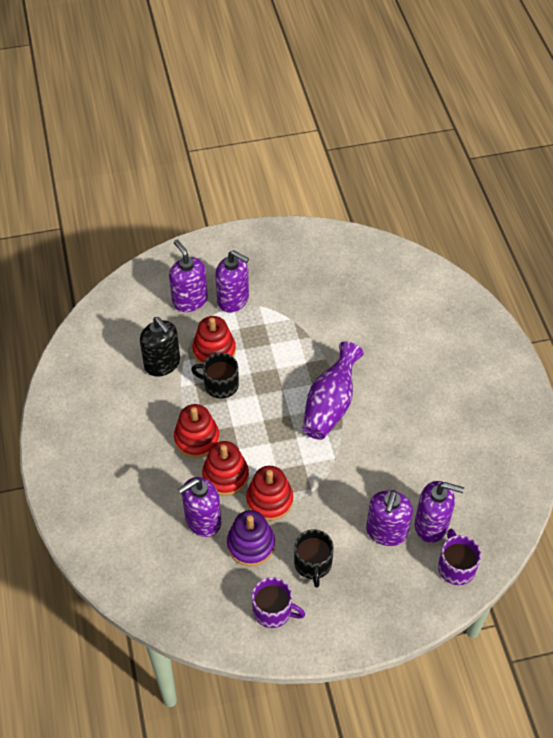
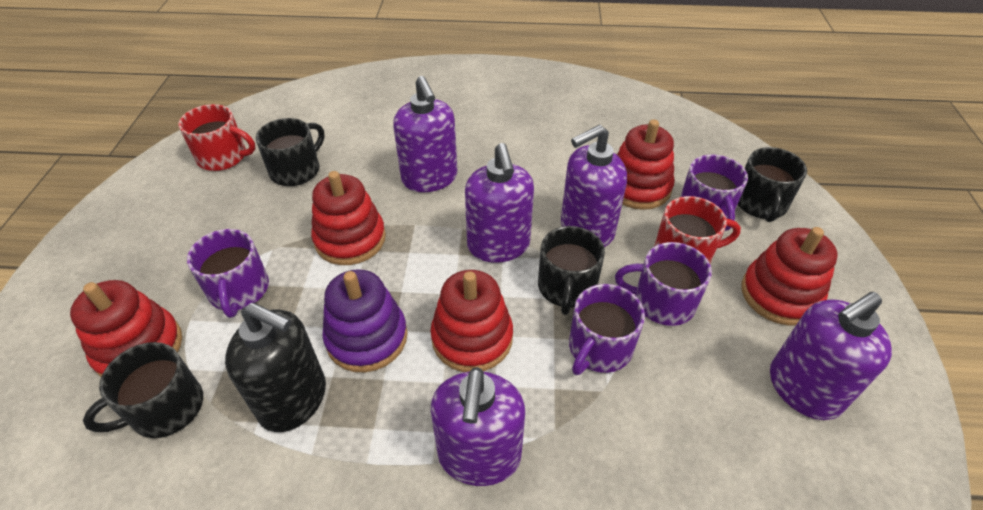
black mug: 2 -> 4
purple mug: 2 -> 4
purple vase: 1 -> 0
red mug: 0 -> 2
red stacking toy: 4 -> 5

